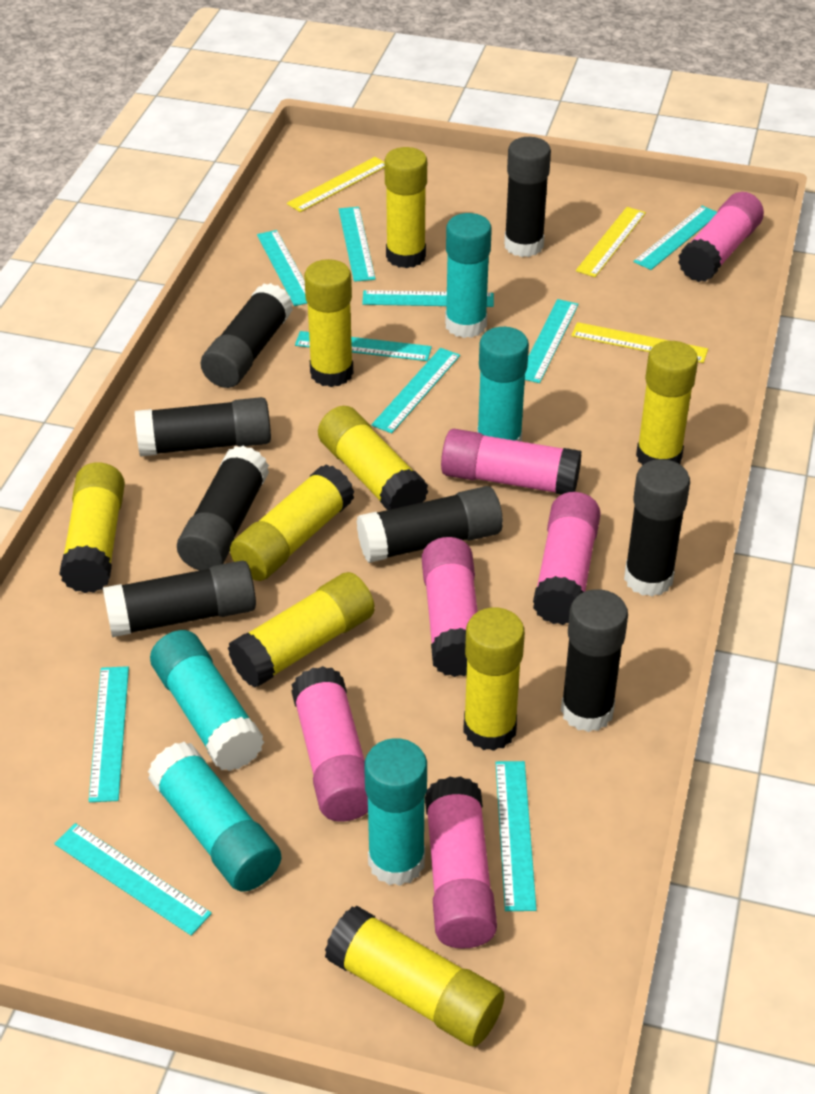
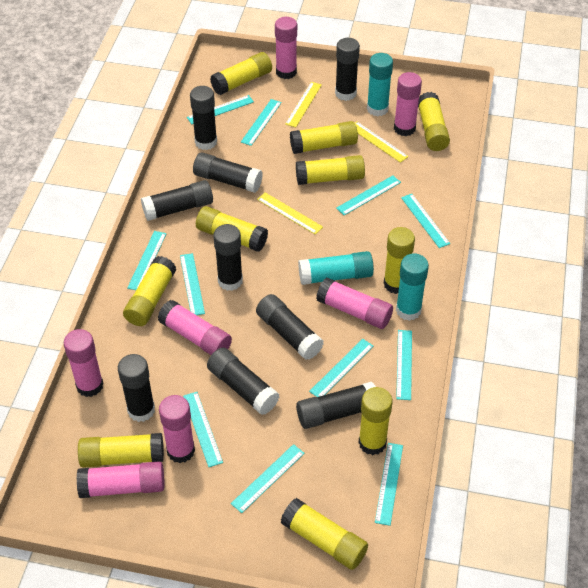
black glue stick: 8 -> 9
pink glue stick: 6 -> 7
turquoise glue stick: 5 -> 3
turquoise ruler: 10 -> 11
yellow glue stick: 9 -> 10

